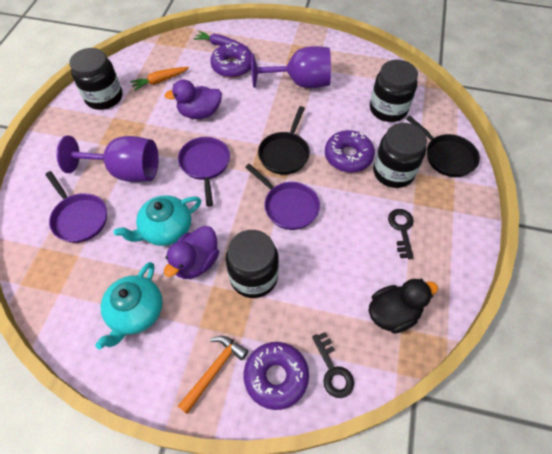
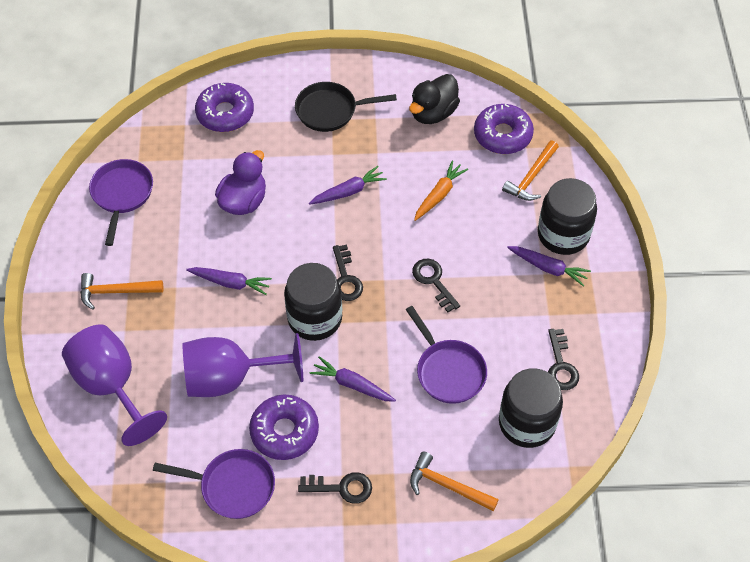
black jar: 4 -> 3
black key: 2 -> 4
black pan: 2 -> 1
orange hammer: 1 -> 3
purple carrot: 1 -> 4
purple duck: 2 -> 1
turquoise teapot: 2 -> 0

